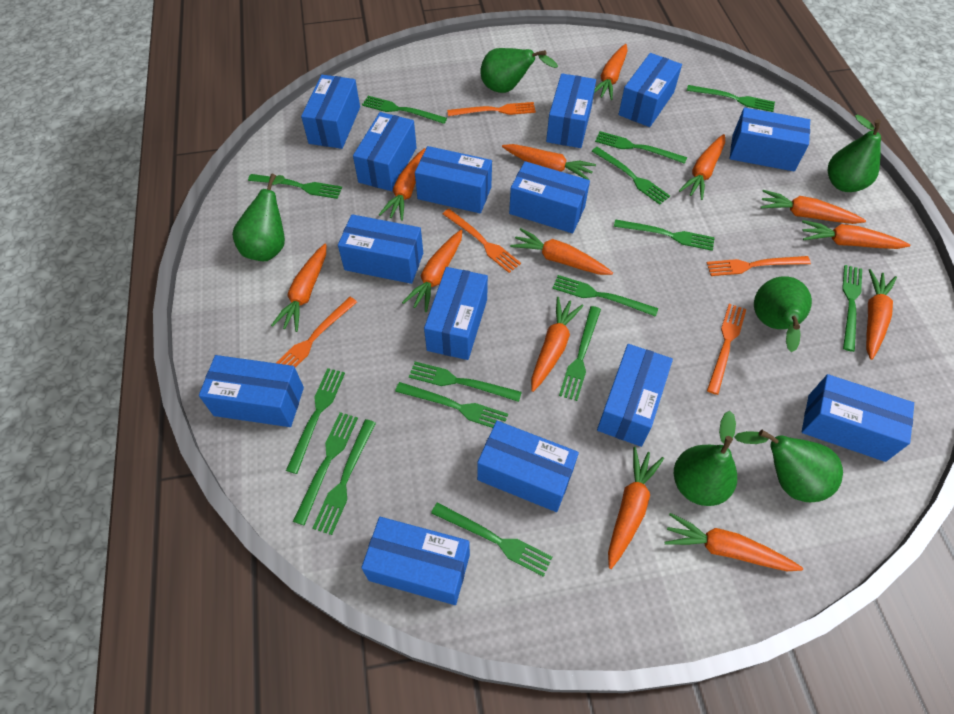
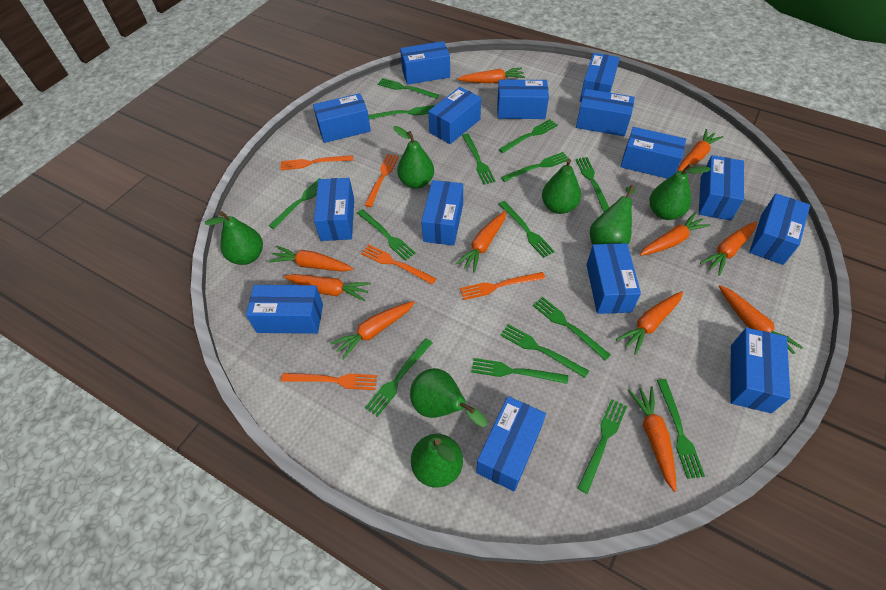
blue box: 14 -> 15
green pear: 6 -> 7
orange carrot: 13 -> 11

